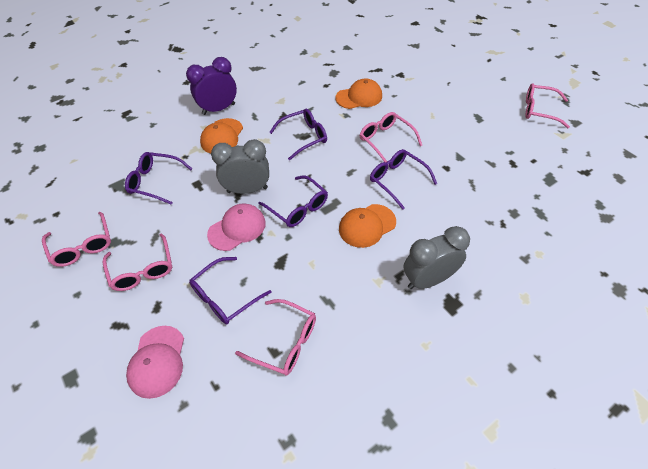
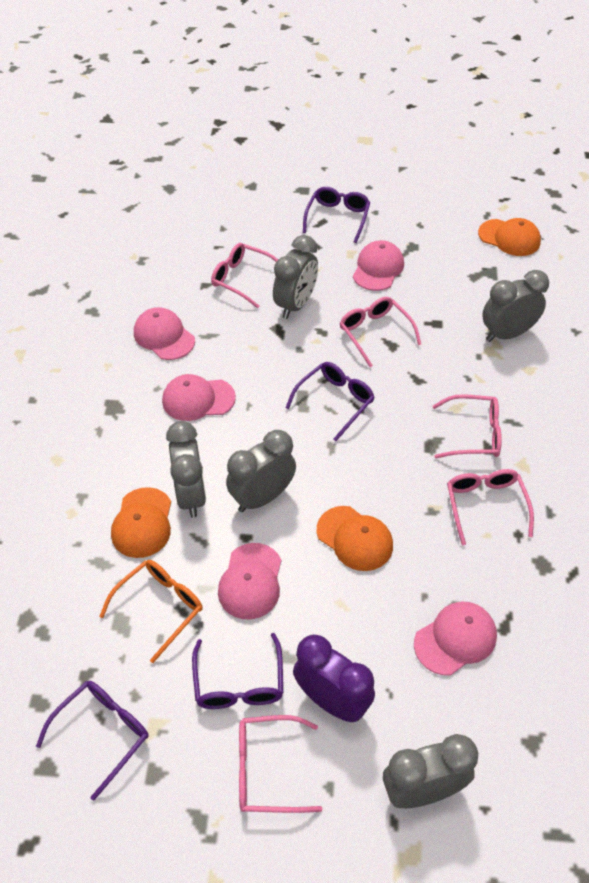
grey clock: 2 -> 5
orange glasses: 0 -> 1
pink cap: 2 -> 5
purple glasses: 5 -> 4

